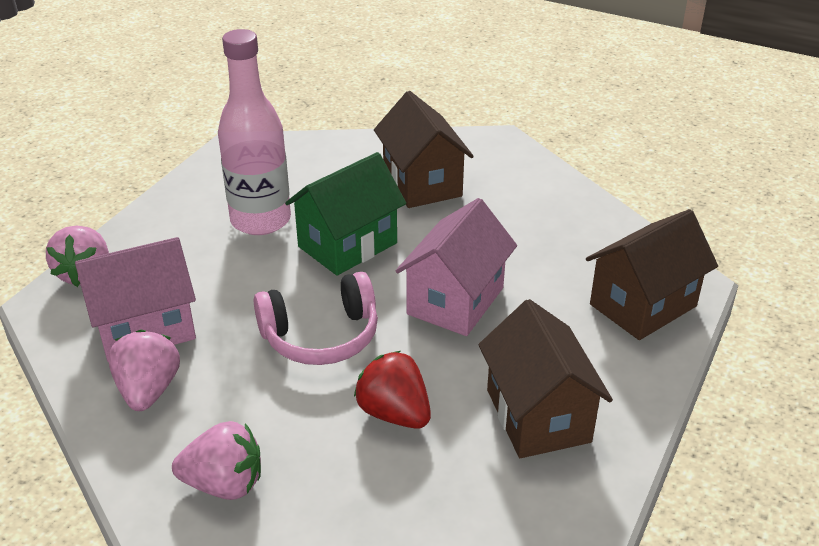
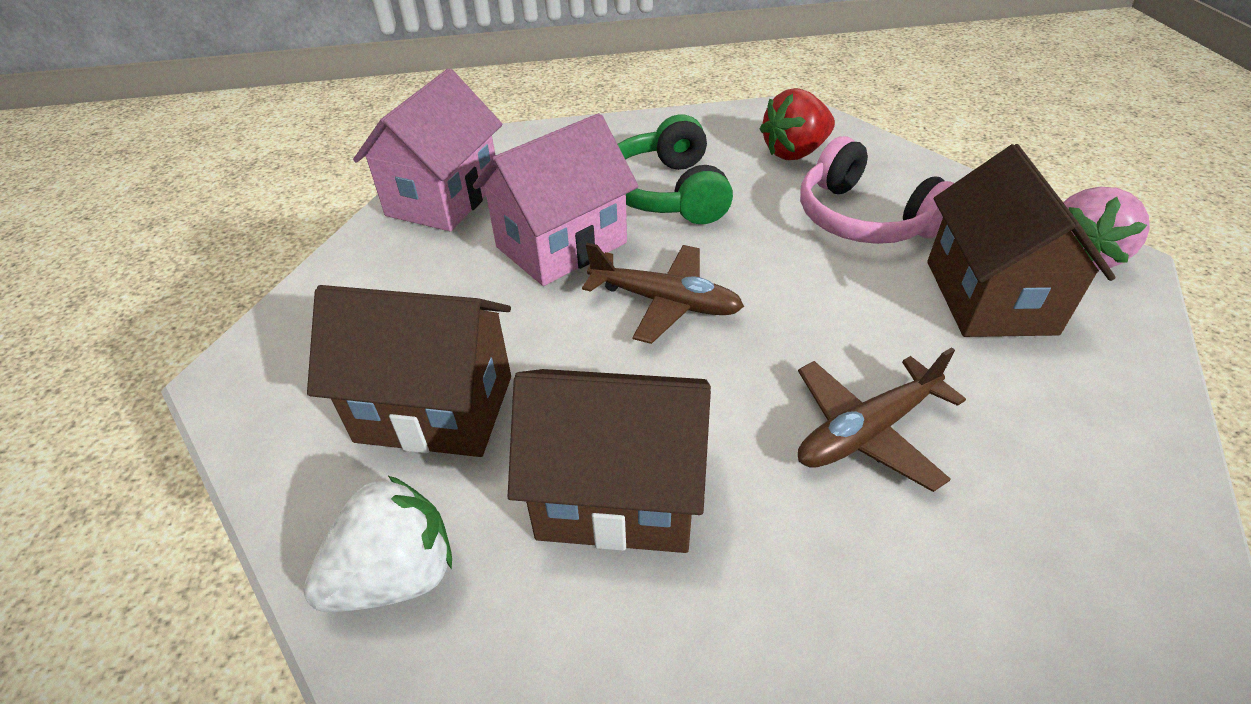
brown plane: 0 -> 2
green headphones: 0 -> 1
green house: 1 -> 0
pink bottle: 1 -> 0
pink strawberry: 3 -> 1
white strawberry: 0 -> 1

